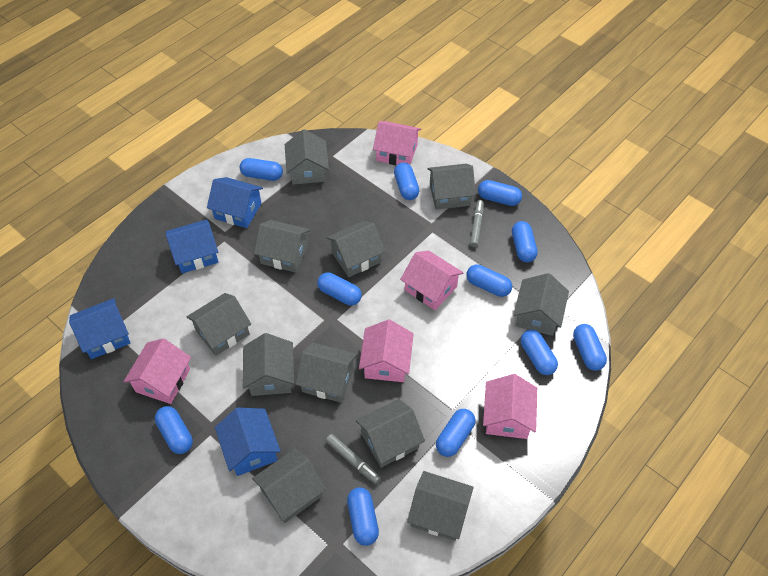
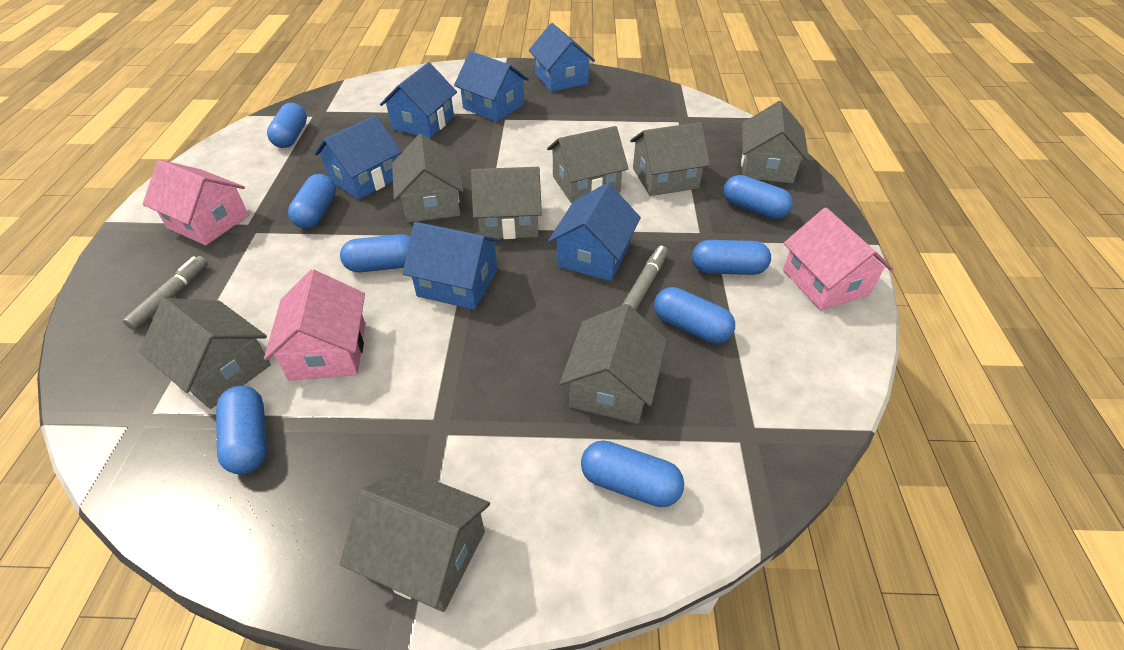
blue capsule: 11 -> 8
blue house: 4 -> 6
grey house: 11 -> 8
pink house: 5 -> 3

